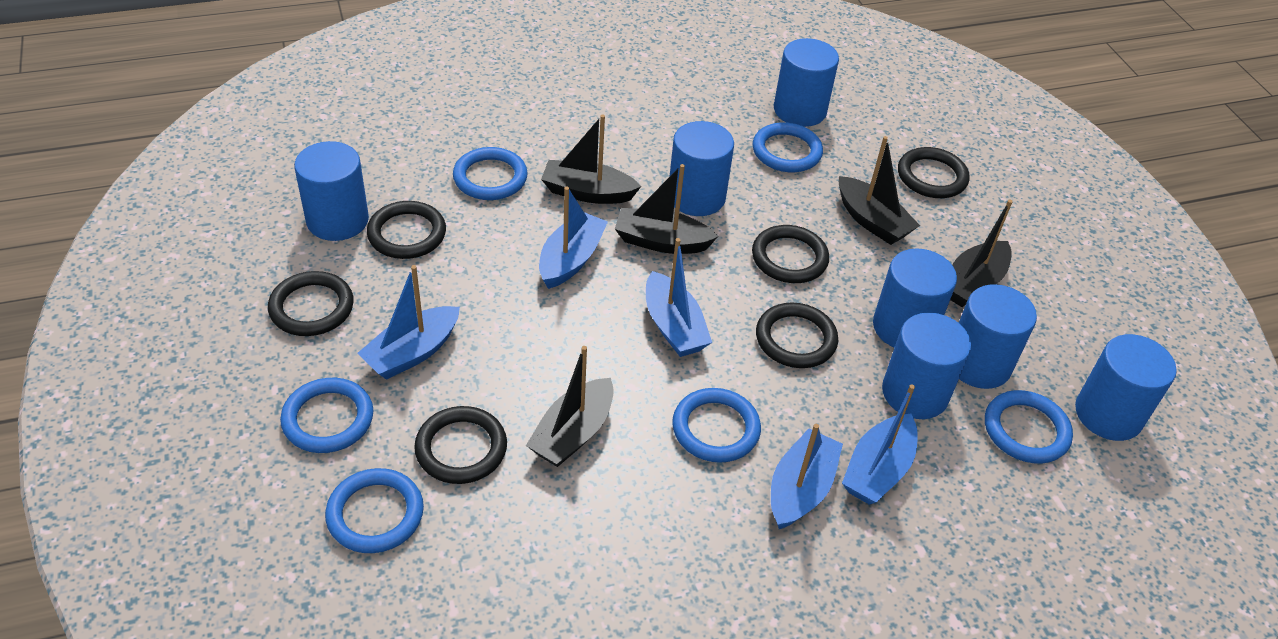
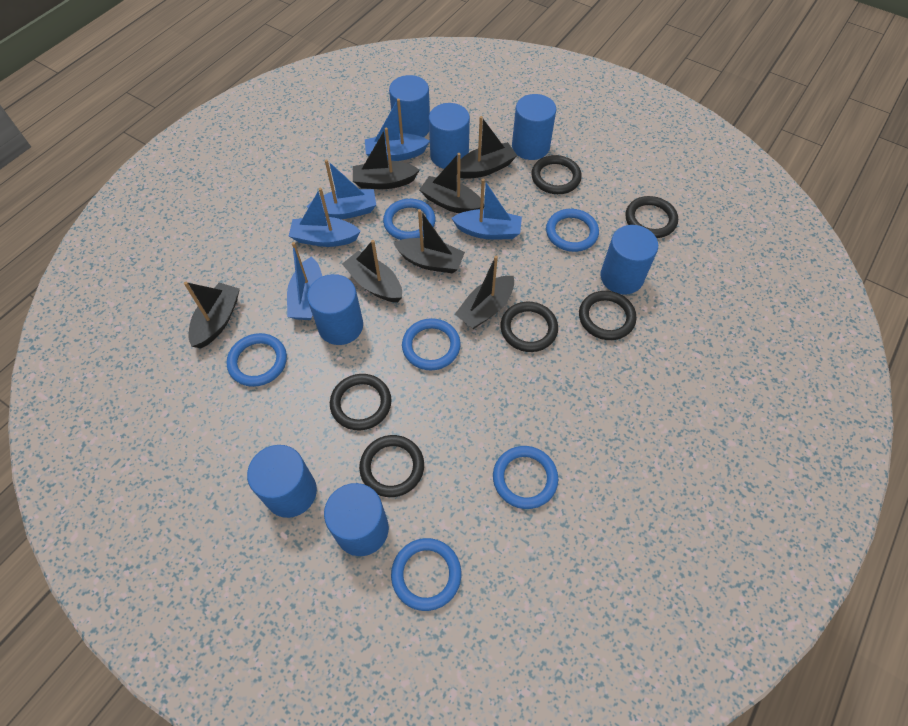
black boat: 5 -> 7

